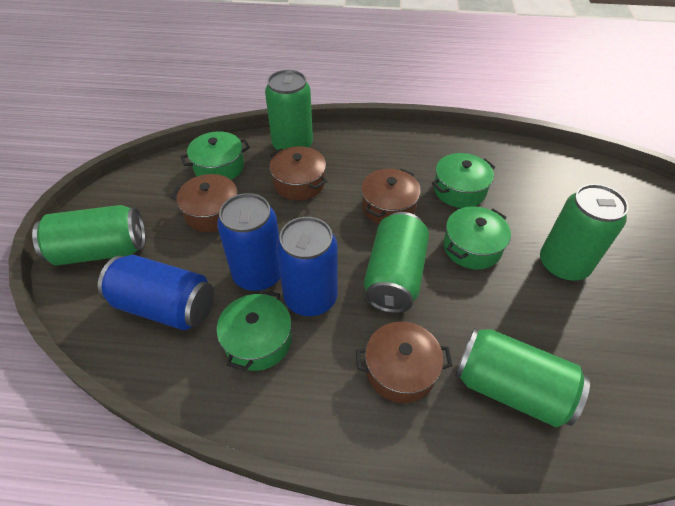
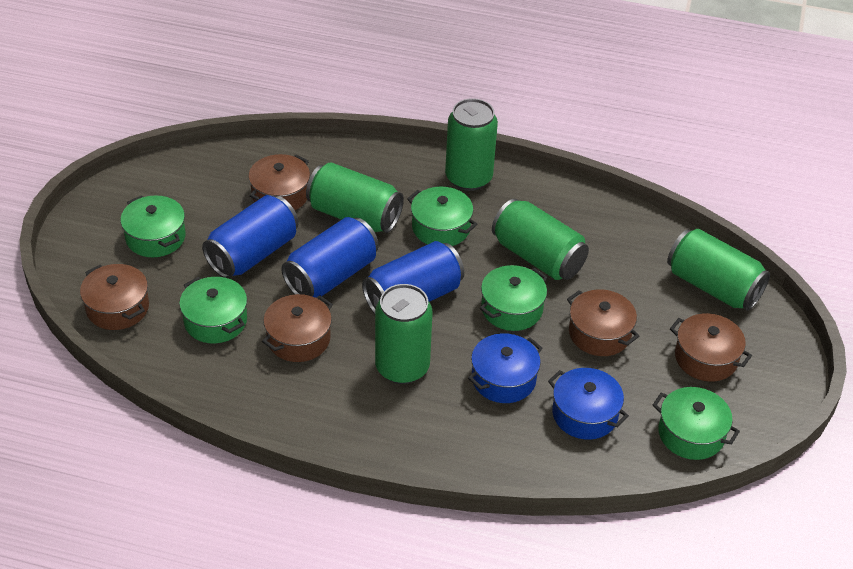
blue pot: 0 -> 2
brown pot: 4 -> 5
green pot: 4 -> 5

